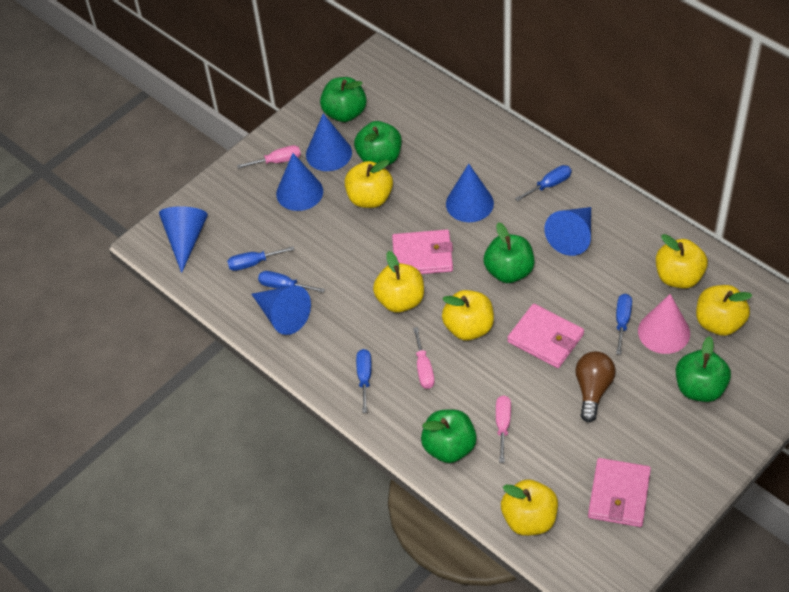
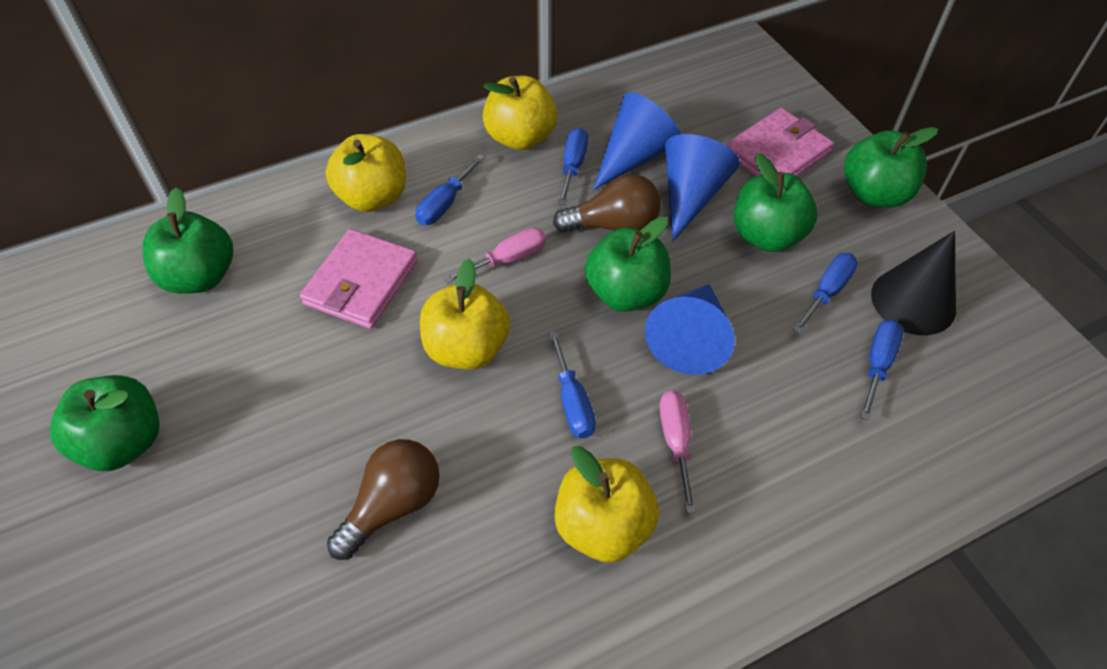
black cone: 0 -> 1
blue cone: 6 -> 3
brown light bulb: 1 -> 2
pink cone: 1 -> 0
pink screwdriver: 3 -> 2
pink wallet: 3 -> 2
yellow apple: 6 -> 4

